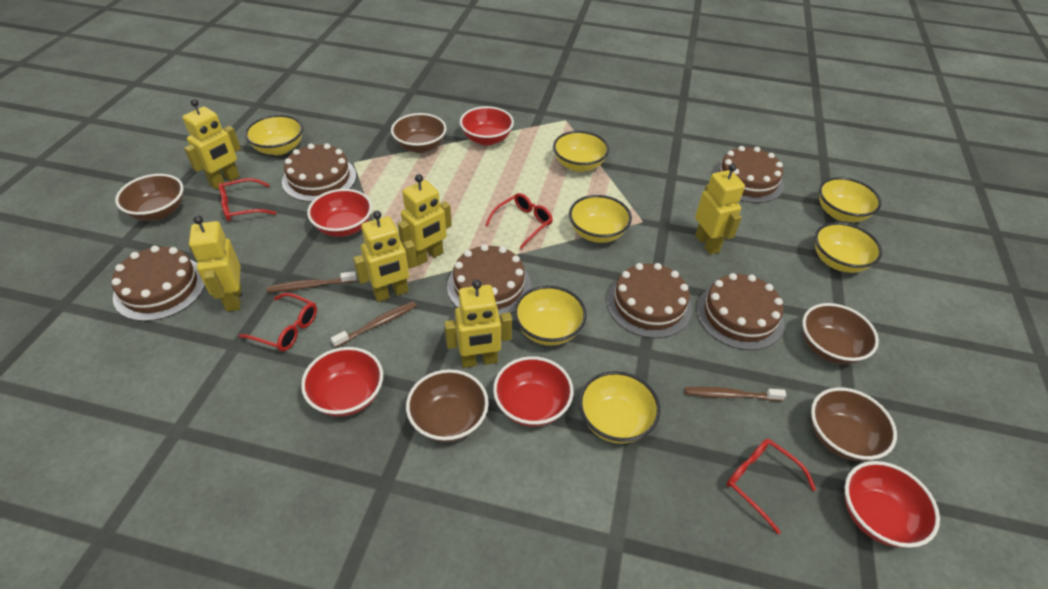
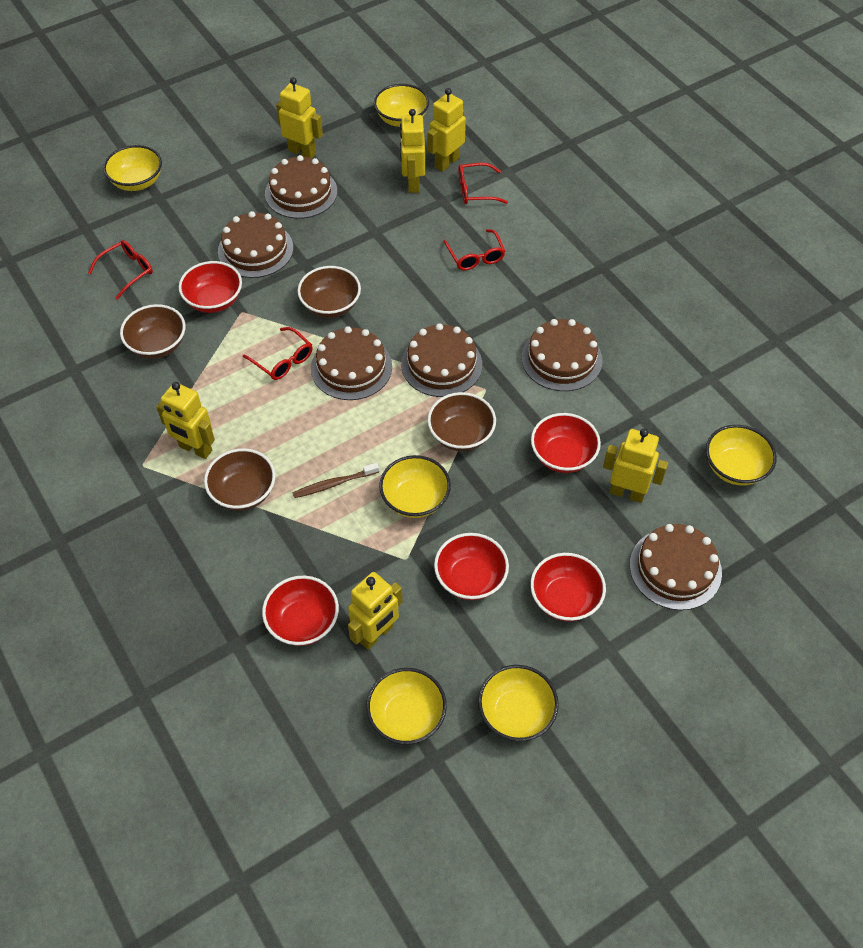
brown bowl: 5 -> 4
brown toothbrush: 3 -> 1
yellow bowl: 7 -> 6

